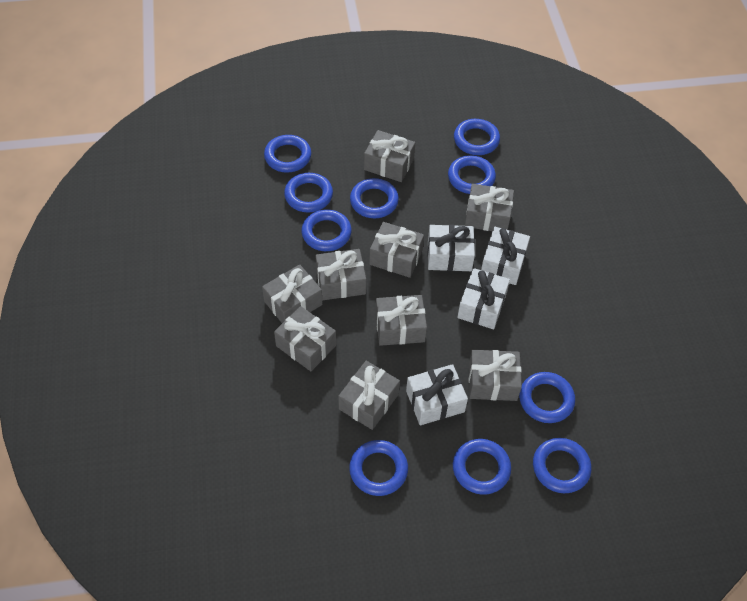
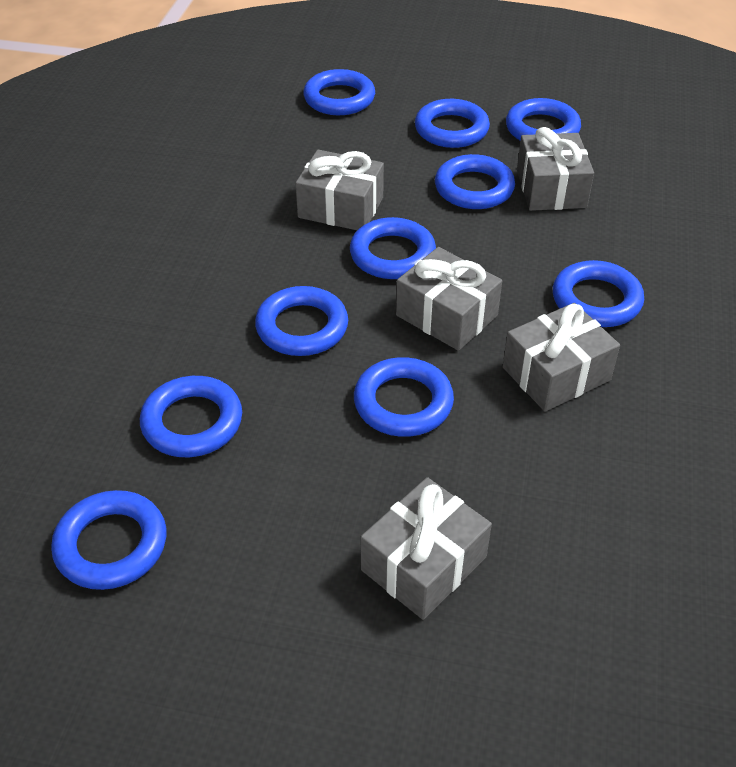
grey gift: 9 -> 5
white gift: 4 -> 0

